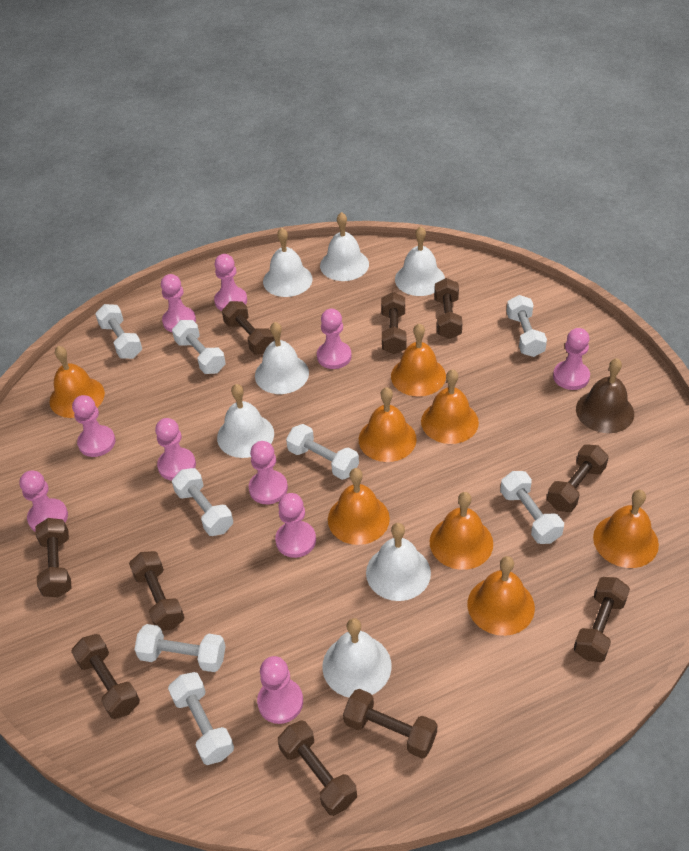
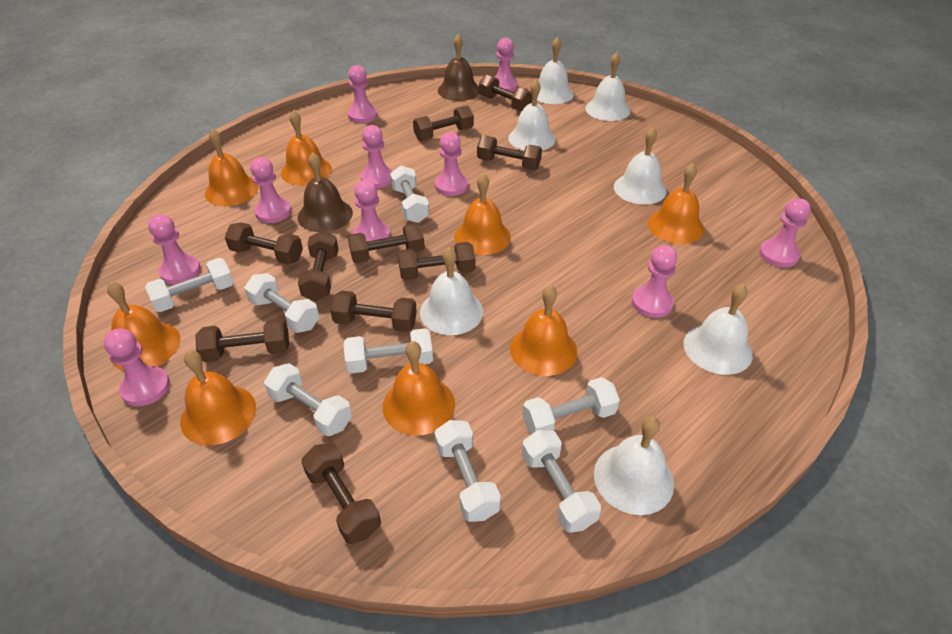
brown bell: 1 -> 2

